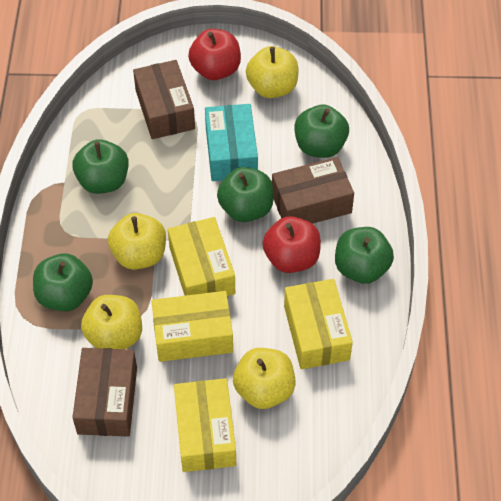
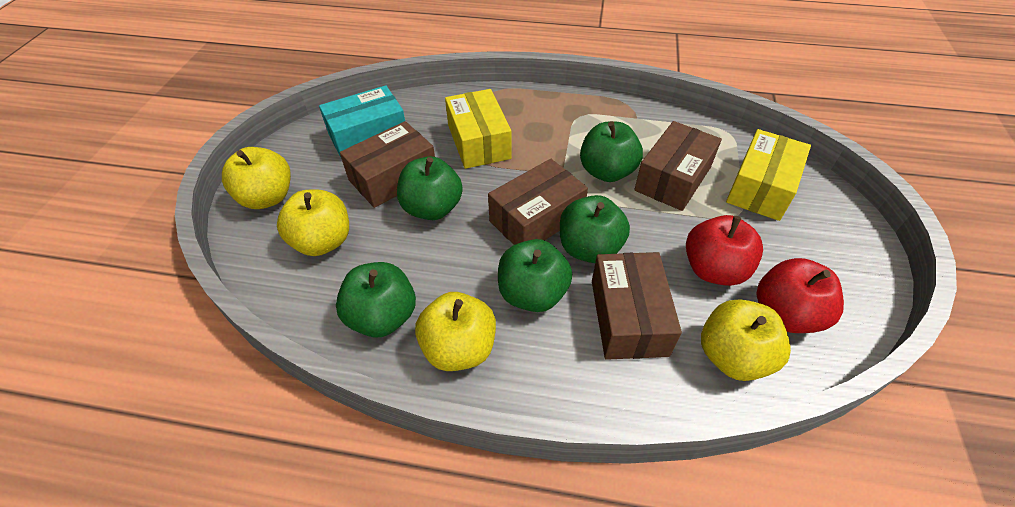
brown box: 3 -> 4
yellow box: 4 -> 2

